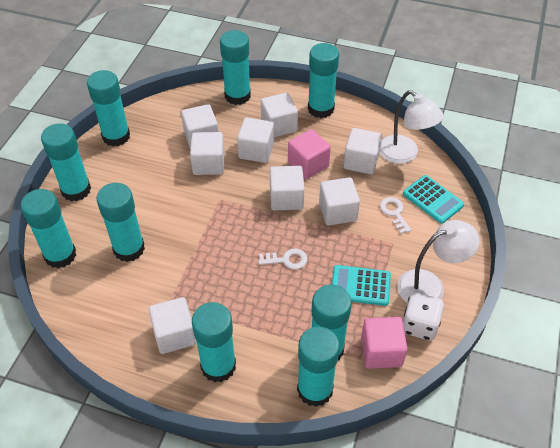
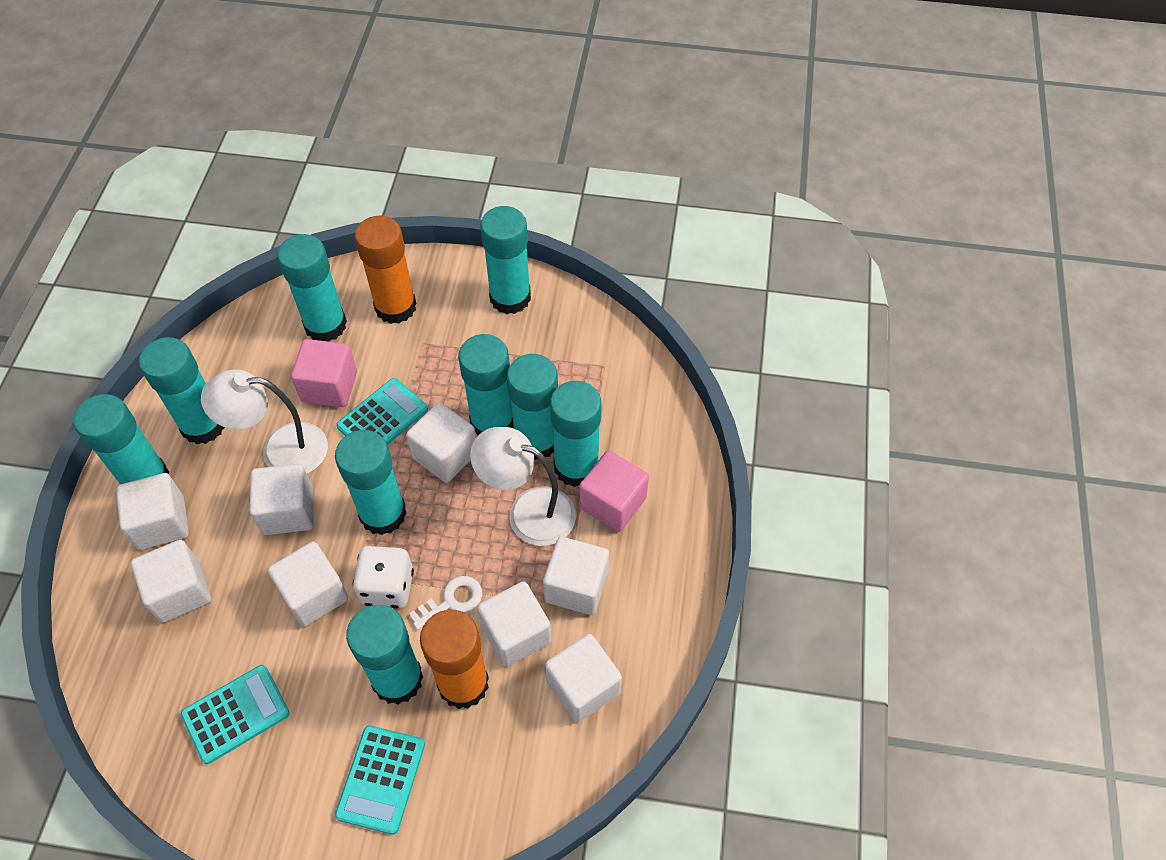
orange glue stick: 0 -> 2
turquoise calculator: 2 -> 3
white key: 2 -> 1

